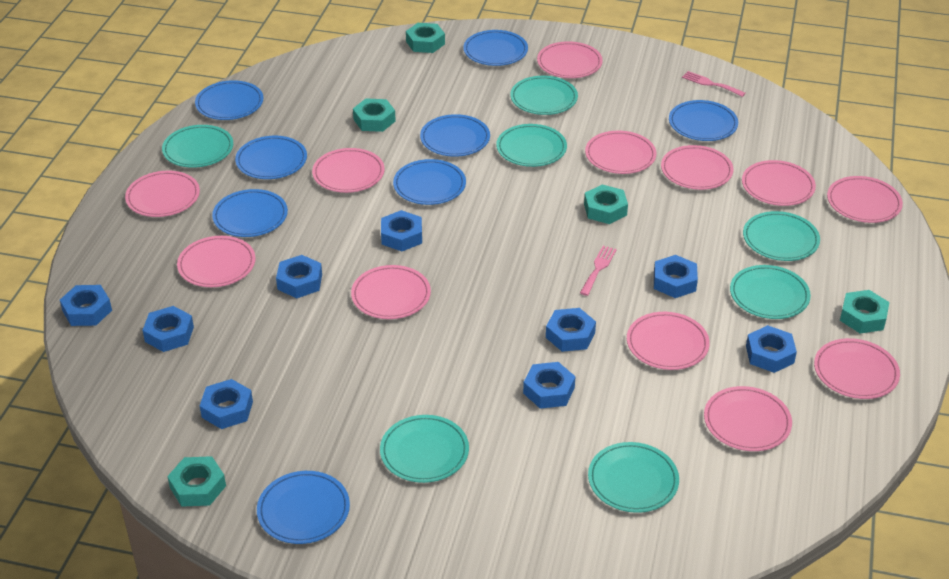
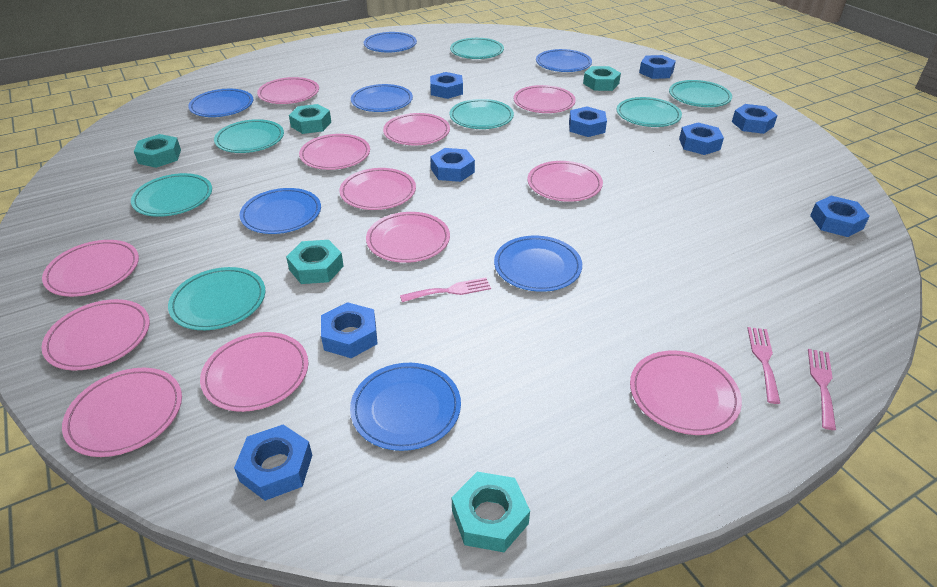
blue plate: 8 -> 7
pink fork: 2 -> 3

